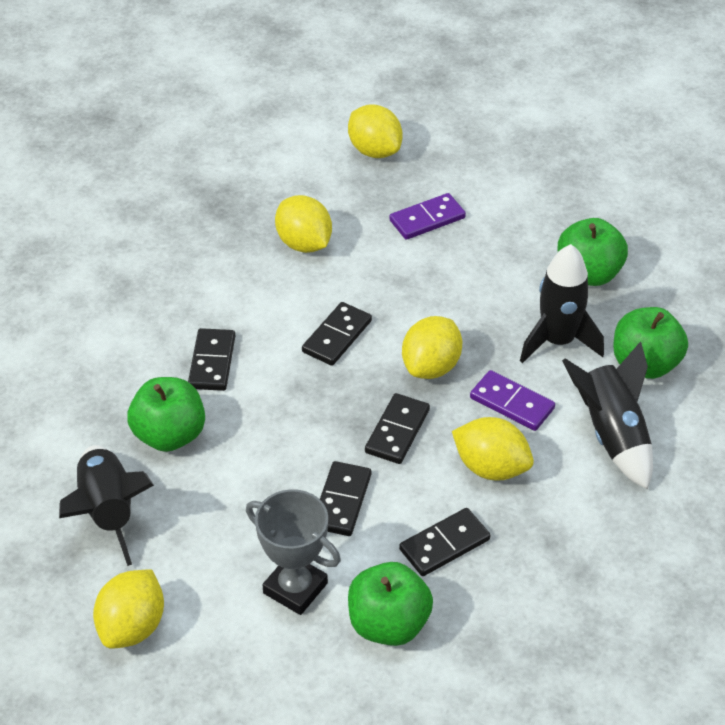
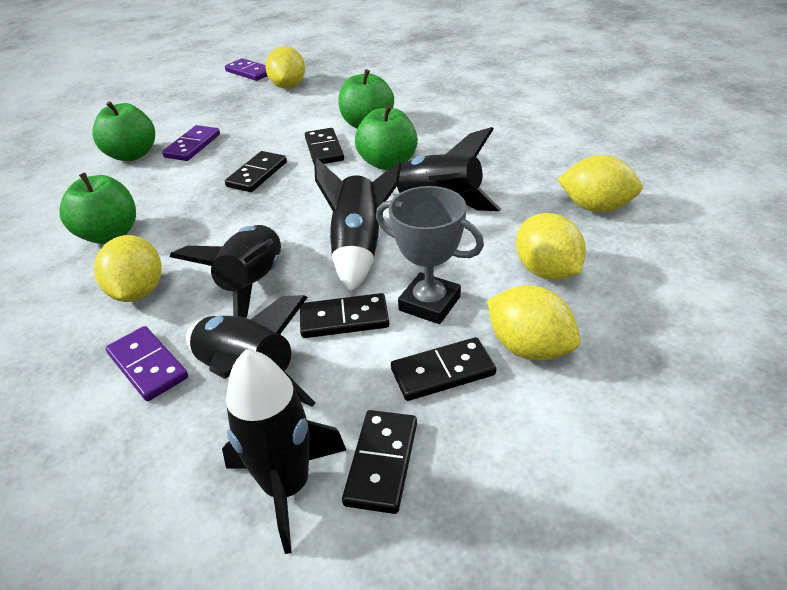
black rocket: 3 -> 5
purple domino: 2 -> 3

